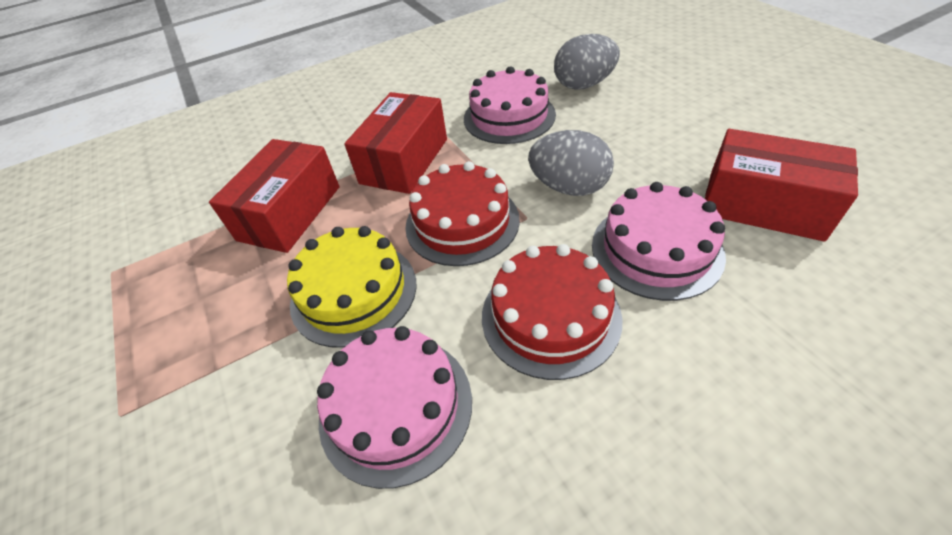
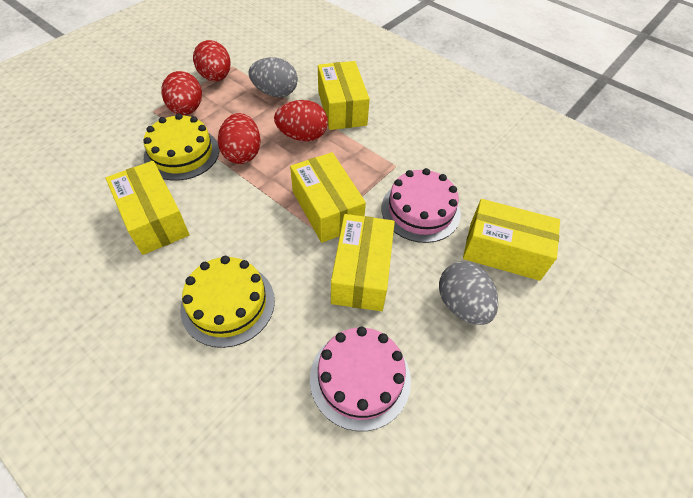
pink cake: 3 -> 2
red box: 3 -> 0
red cake: 2 -> 0
red egg: 0 -> 4
yellow box: 0 -> 5
yellow cake: 1 -> 2

